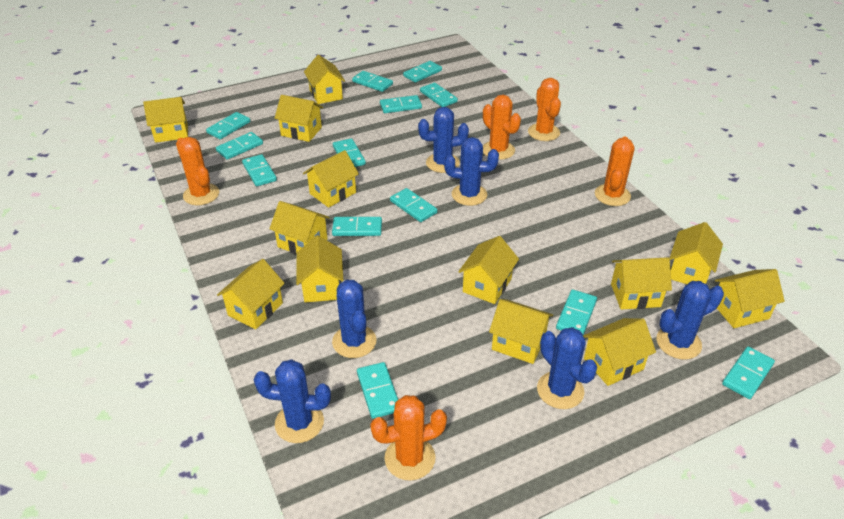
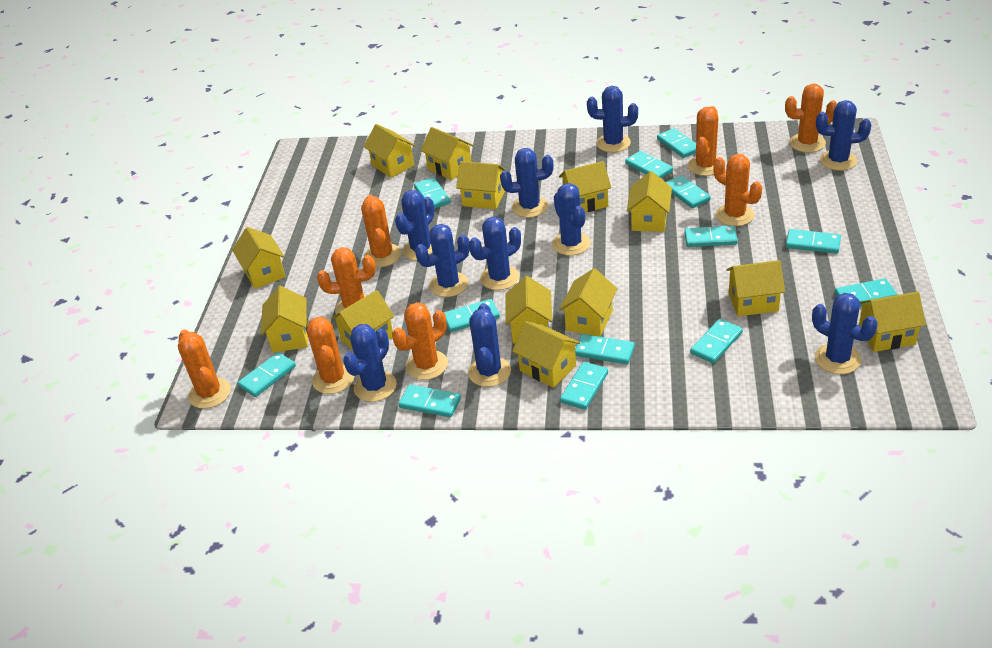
blue cactus: 6 -> 10
orange cactus: 5 -> 8

